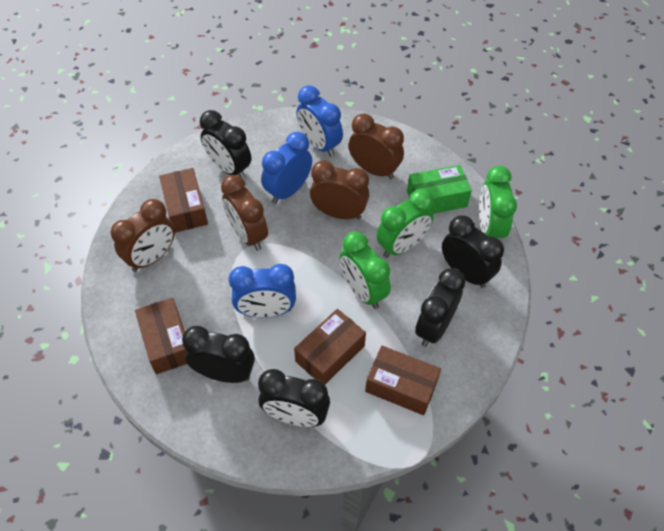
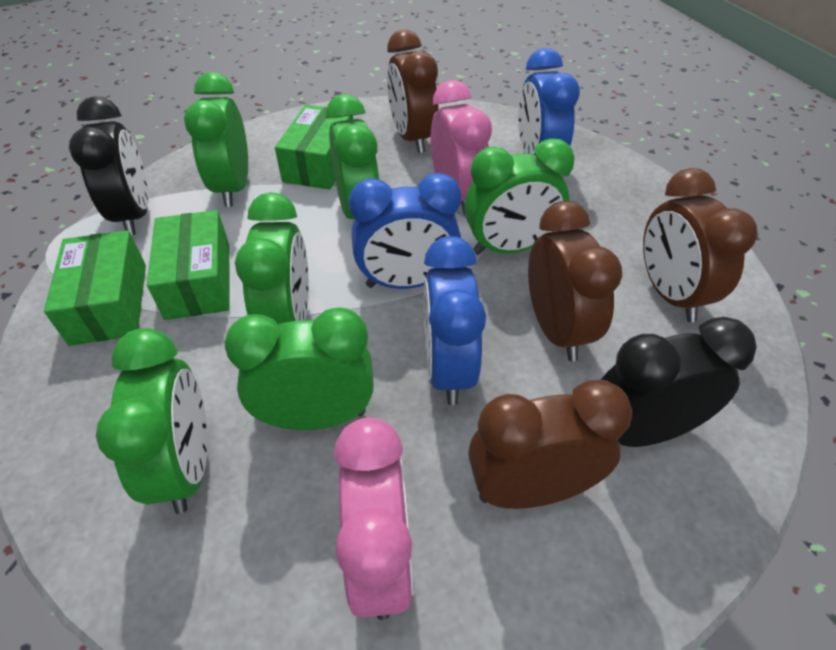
black clock: 5 -> 2
brown box: 4 -> 0
green box: 1 -> 3
green clock: 3 -> 6
pink clock: 0 -> 2

